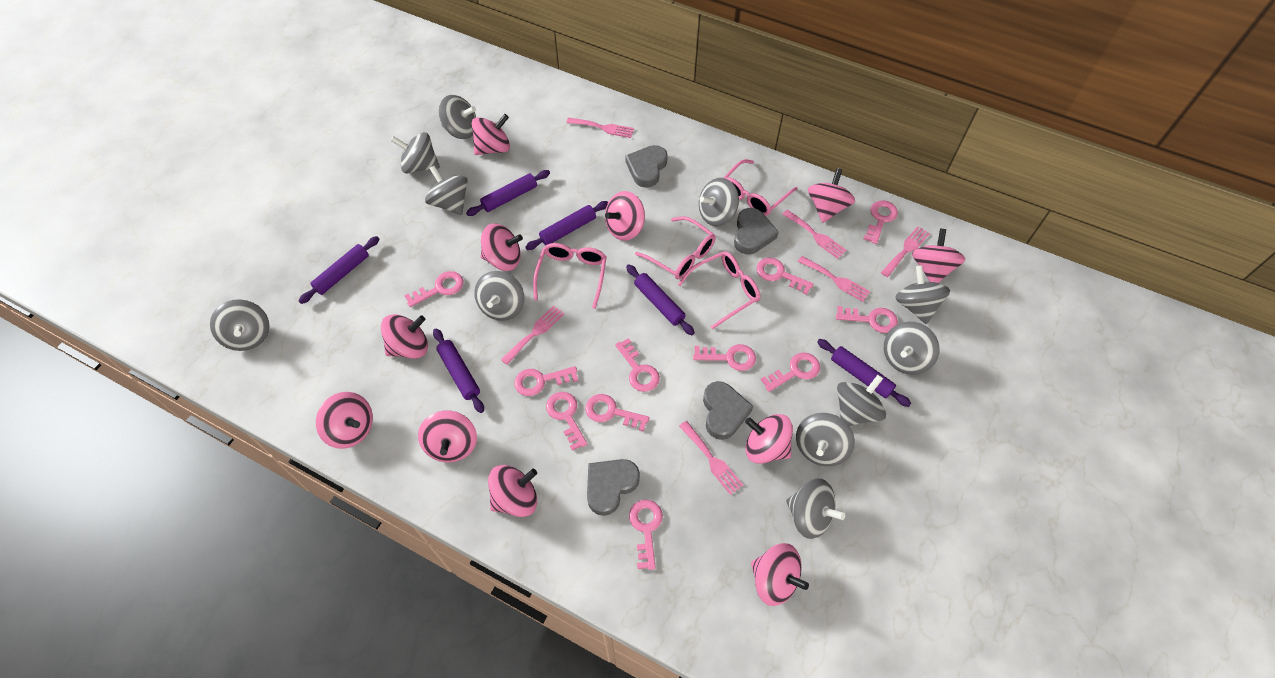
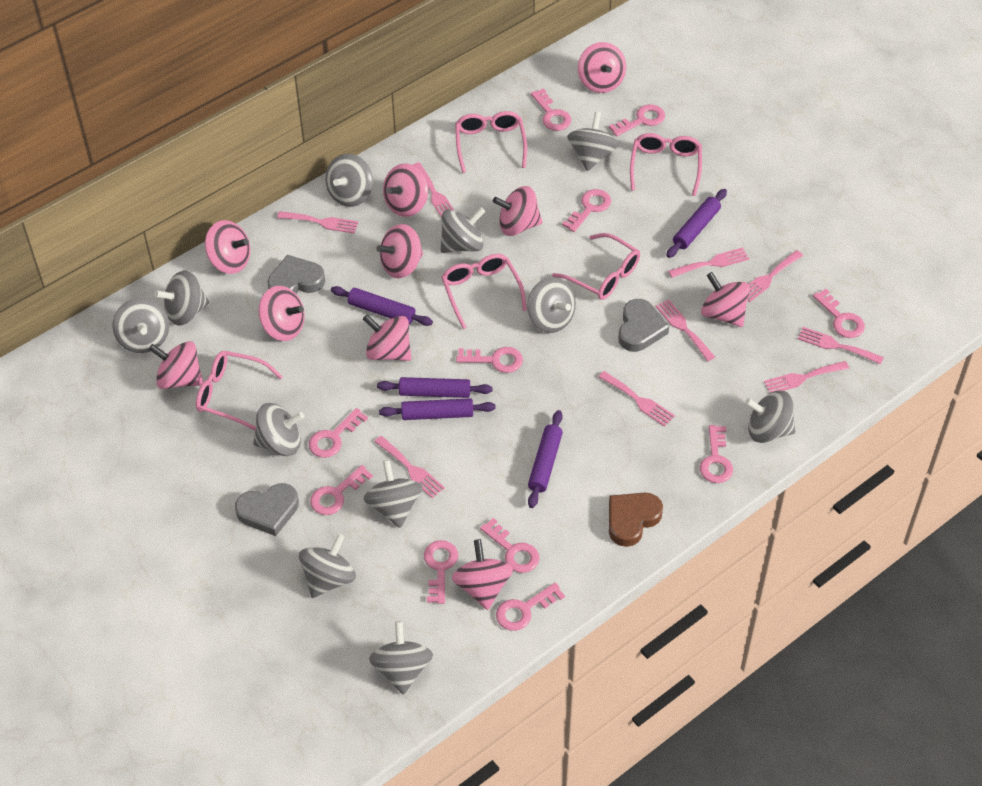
brown heart: 0 -> 1
grey heart: 4 -> 3
pink fork: 6 -> 9
pink glasses: 4 -> 5
pink spinning top: 11 -> 10
purple rolling pin: 6 -> 5

